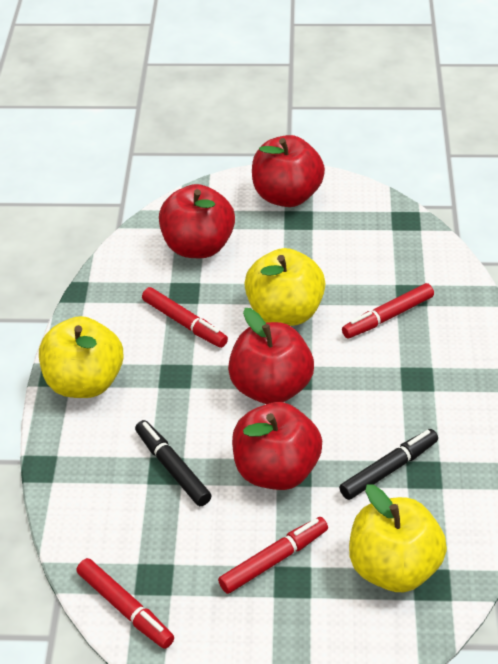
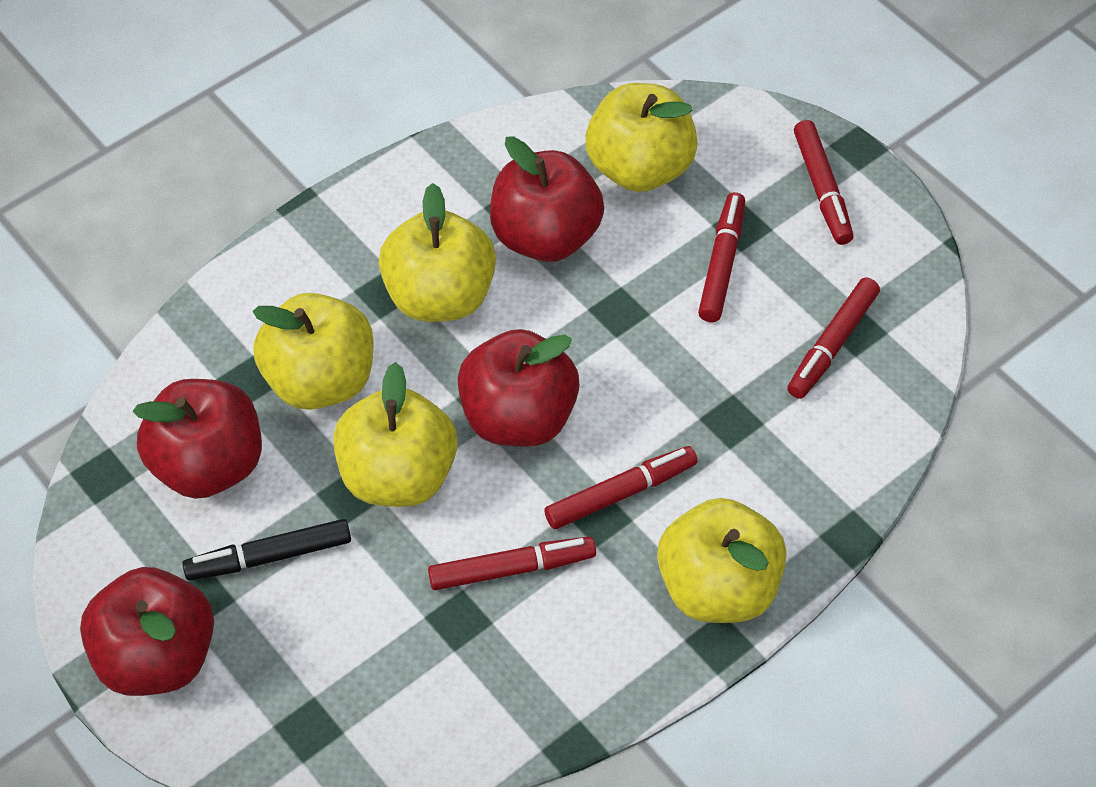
black marker: 2 -> 1
red marker: 4 -> 5
yellow apple: 3 -> 5

